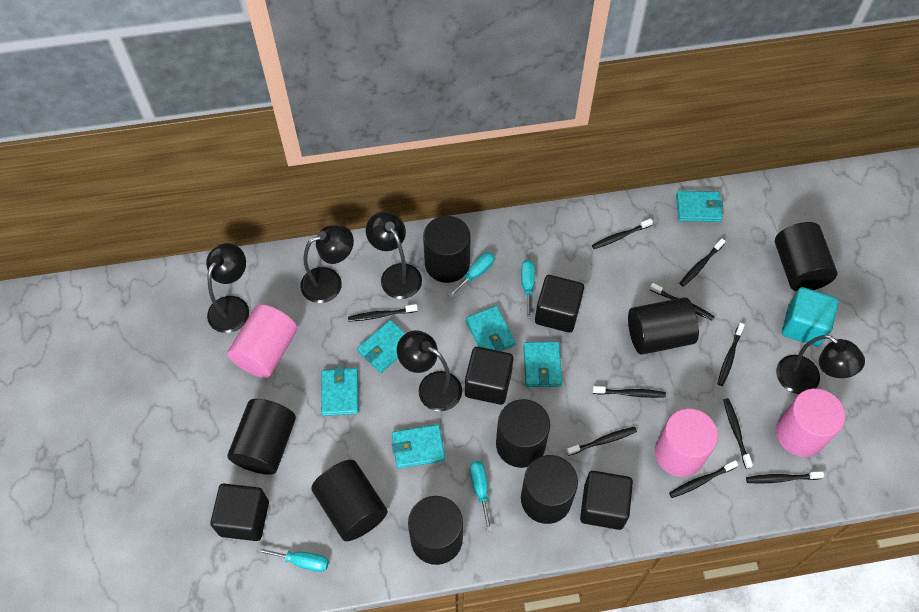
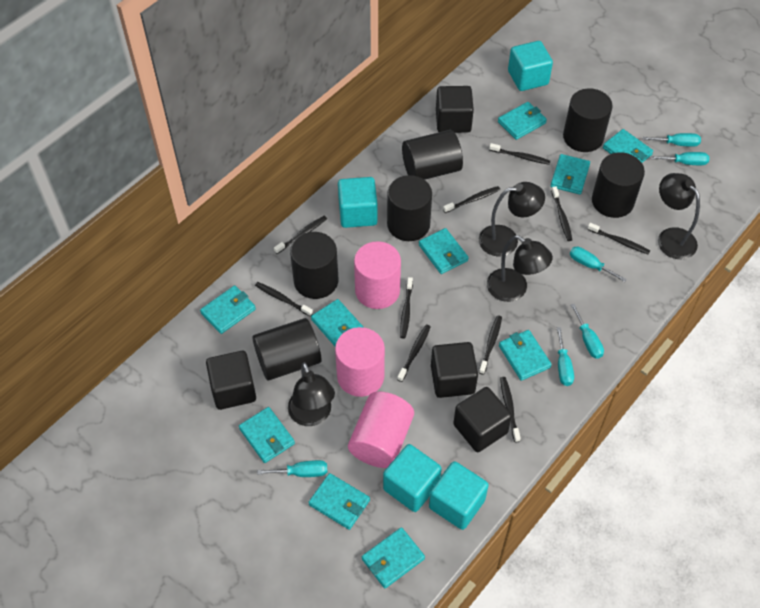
black cylinder: 8 -> 6
black lamp: 5 -> 4
turquoise cube: 1 -> 4
turquoise screwdriver: 4 -> 6
turquoise wallet: 6 -> 10

